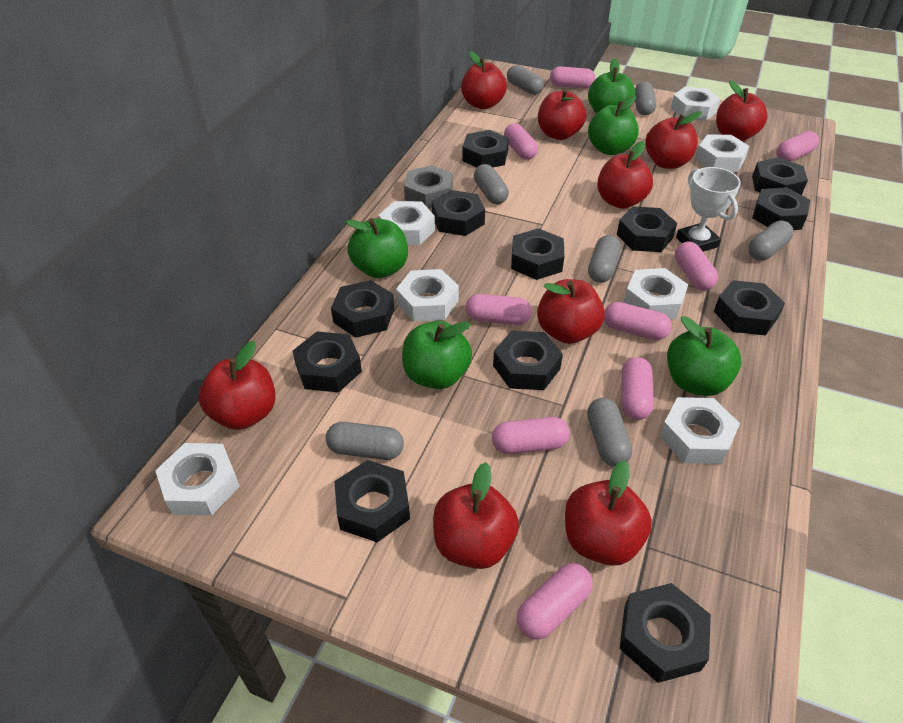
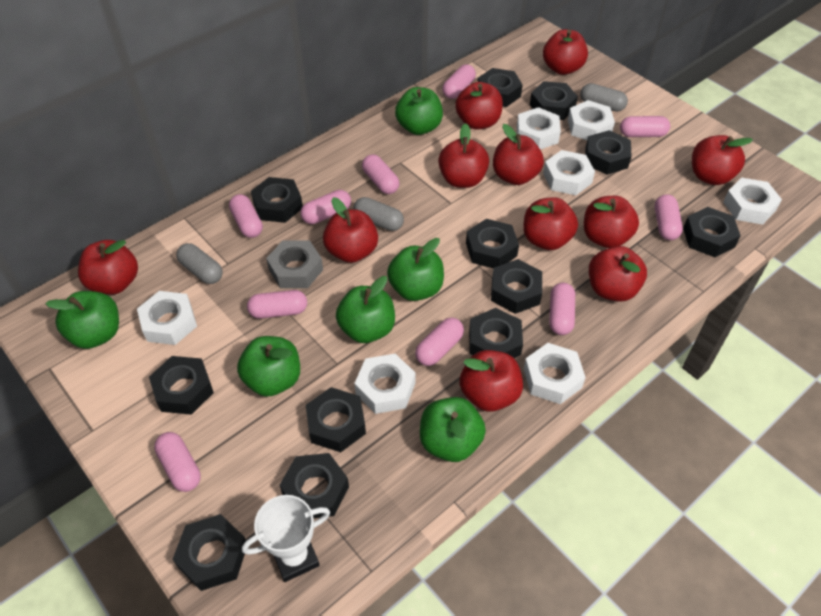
green apple: 5 -> 6
grey capsule: 7 -> 3
pink capsule: 9 -> 10
red apple: 9 -> 11

